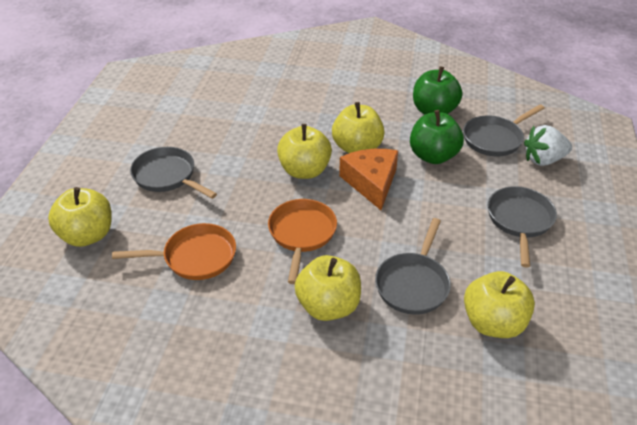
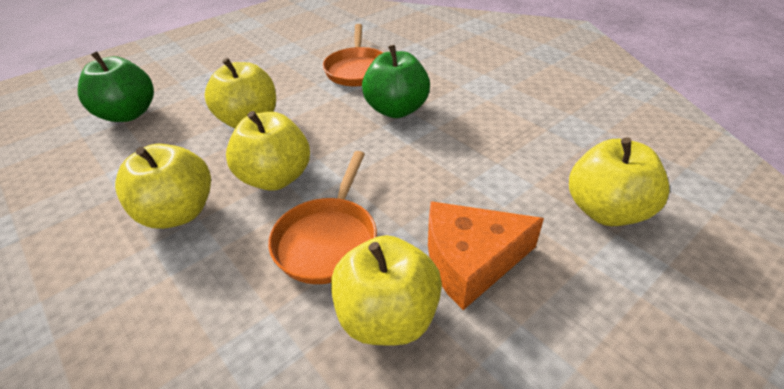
grey pan: 4 -> 0
white strawberry: 1 -> 0

